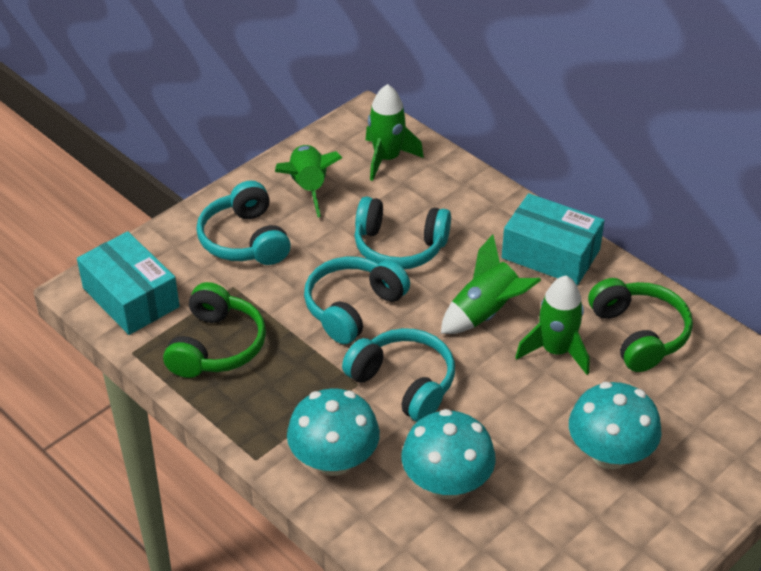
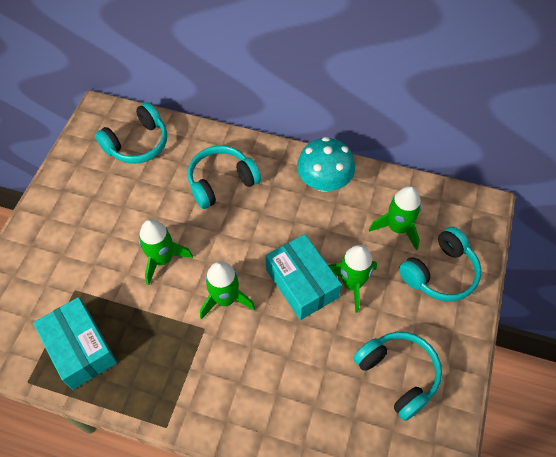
green headphones: 2 -> 0
turquoise mushroom: 3 -> 1

